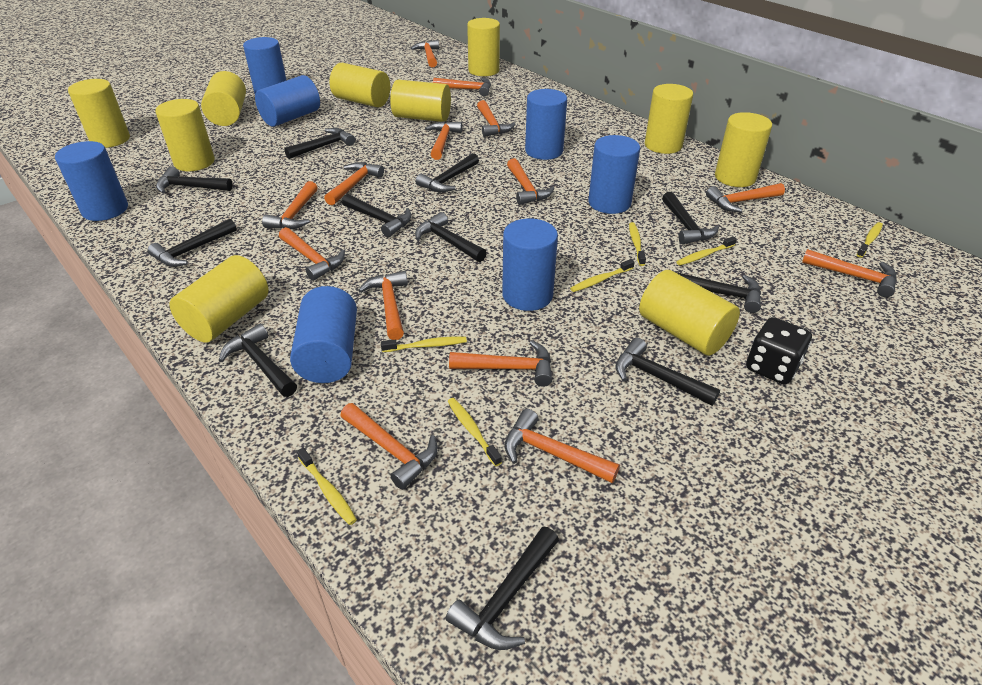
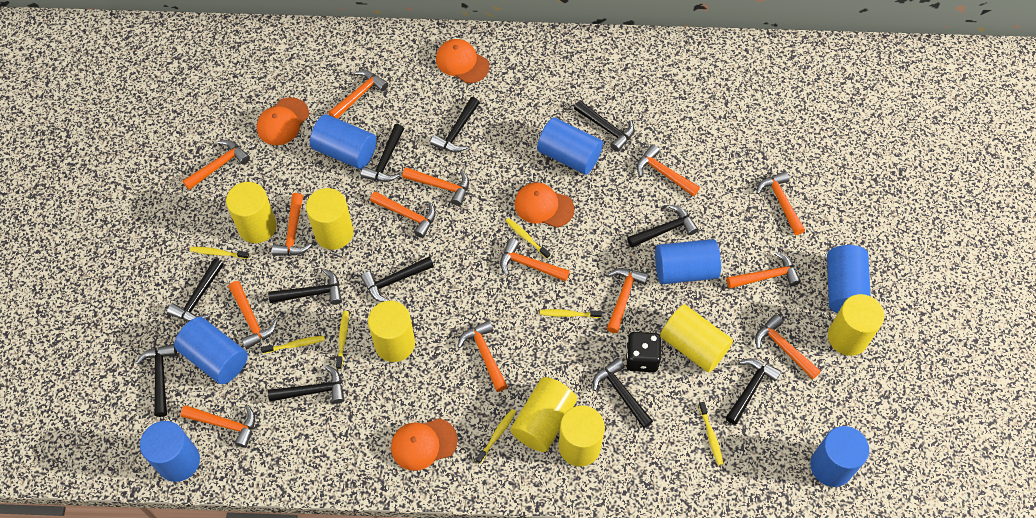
orange cap: 0 -> 4
yellow cylinder: 10 -> 7

